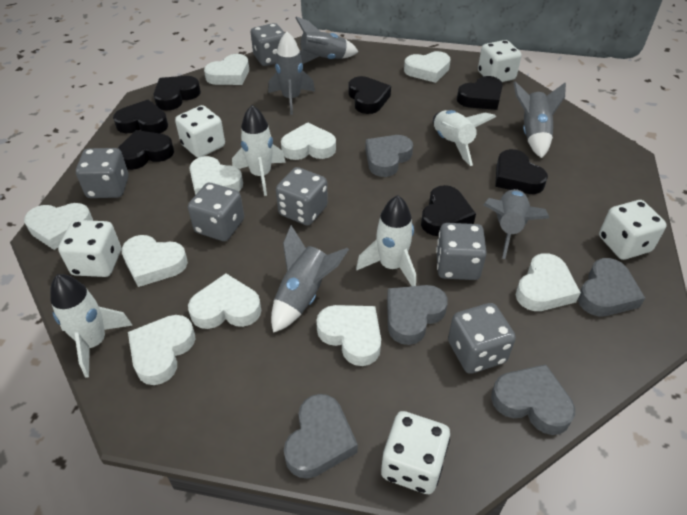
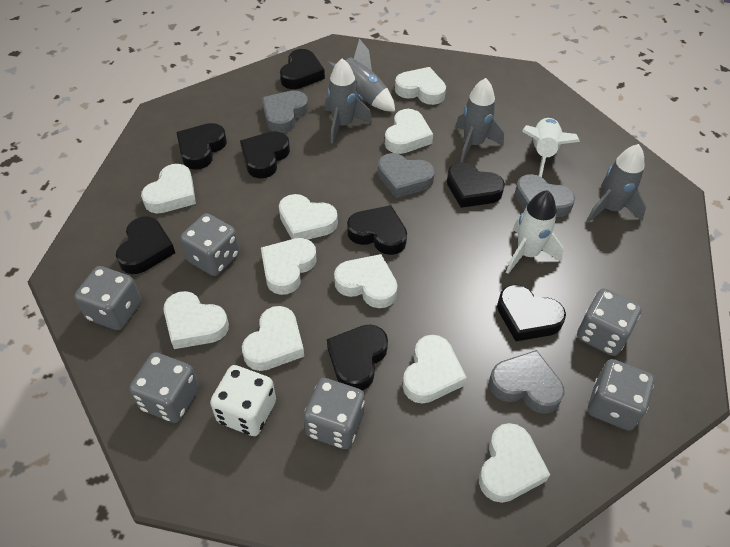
black heart: 7 -> 8
grey heart: 5 -> 4
grey rocket: 5 -> 4
white dice: 5 -> 1
white rocket: 4 -> 2

